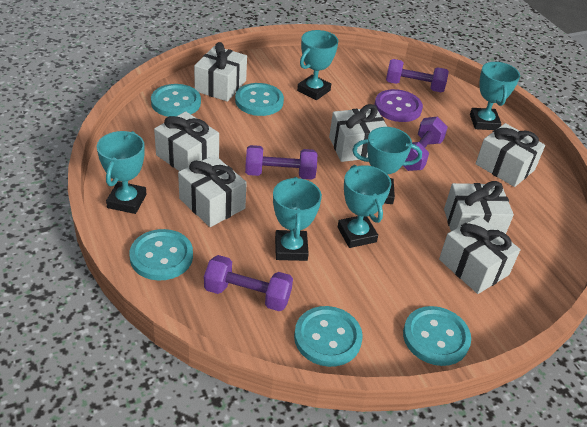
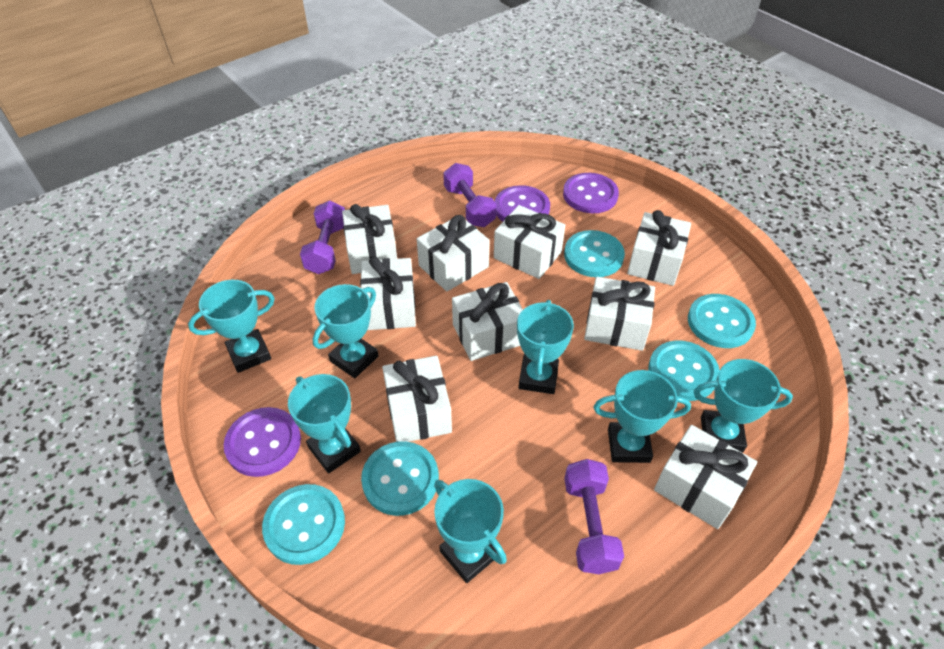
purple button: 1 -> 3
purple dumbbell: 4 -> 3
turquoise trophy: 6 -> 7
white gift: 7 -> 9

